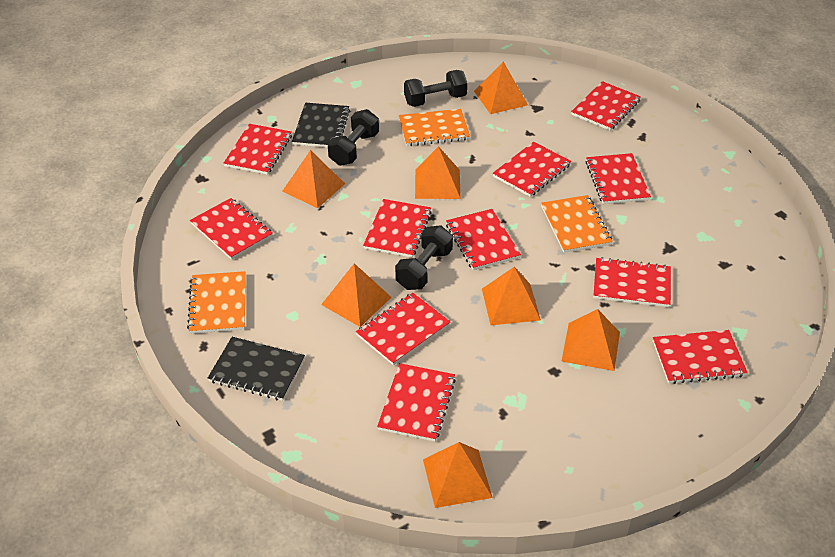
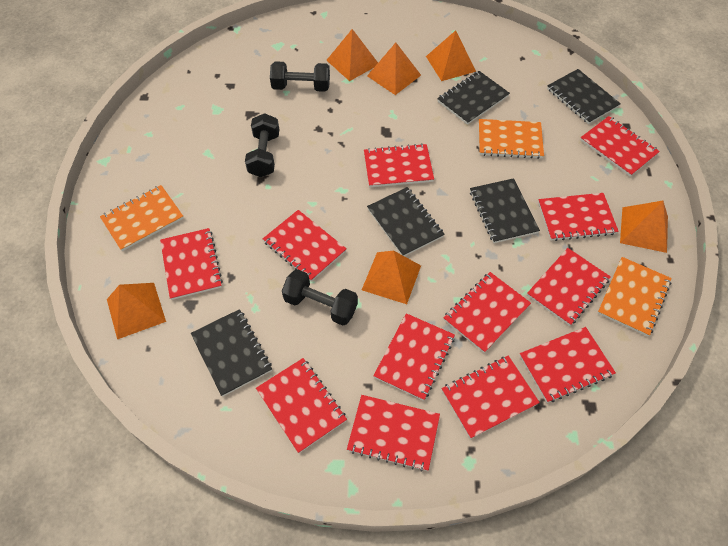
black notebook: 2 -> 5
orange pyramid: 7 -> 6
red notebook: 11 -> 12

